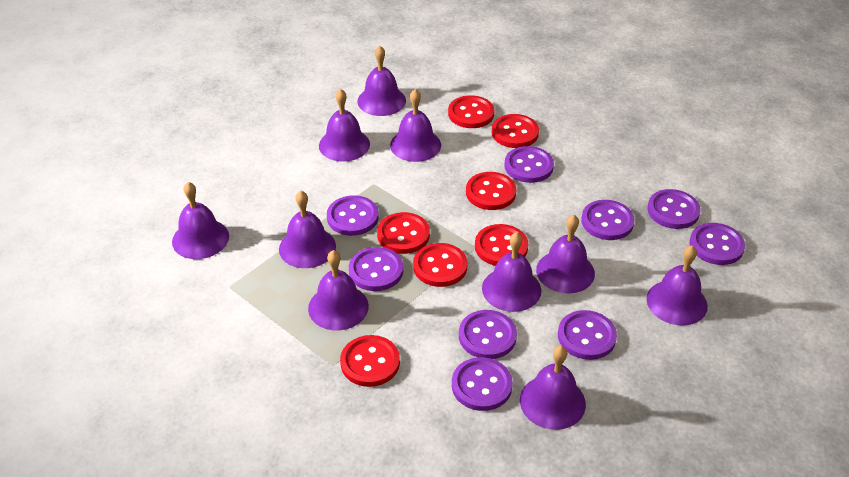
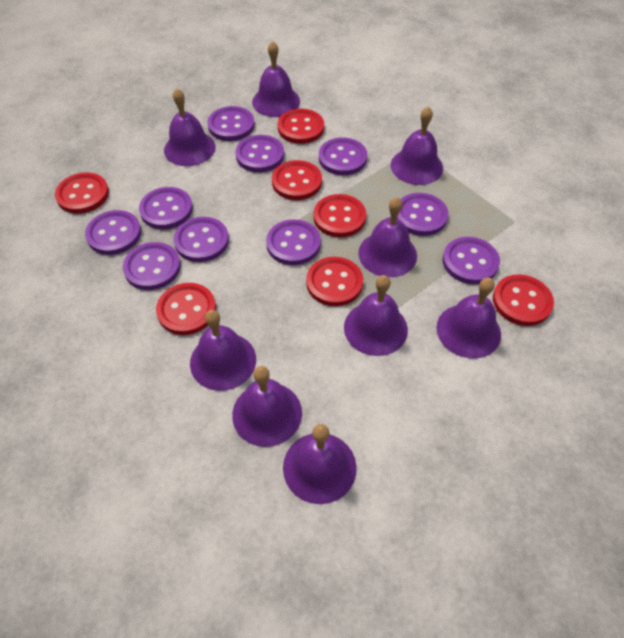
purple bell: 10 -> 9
purple button: 9 -> 10

